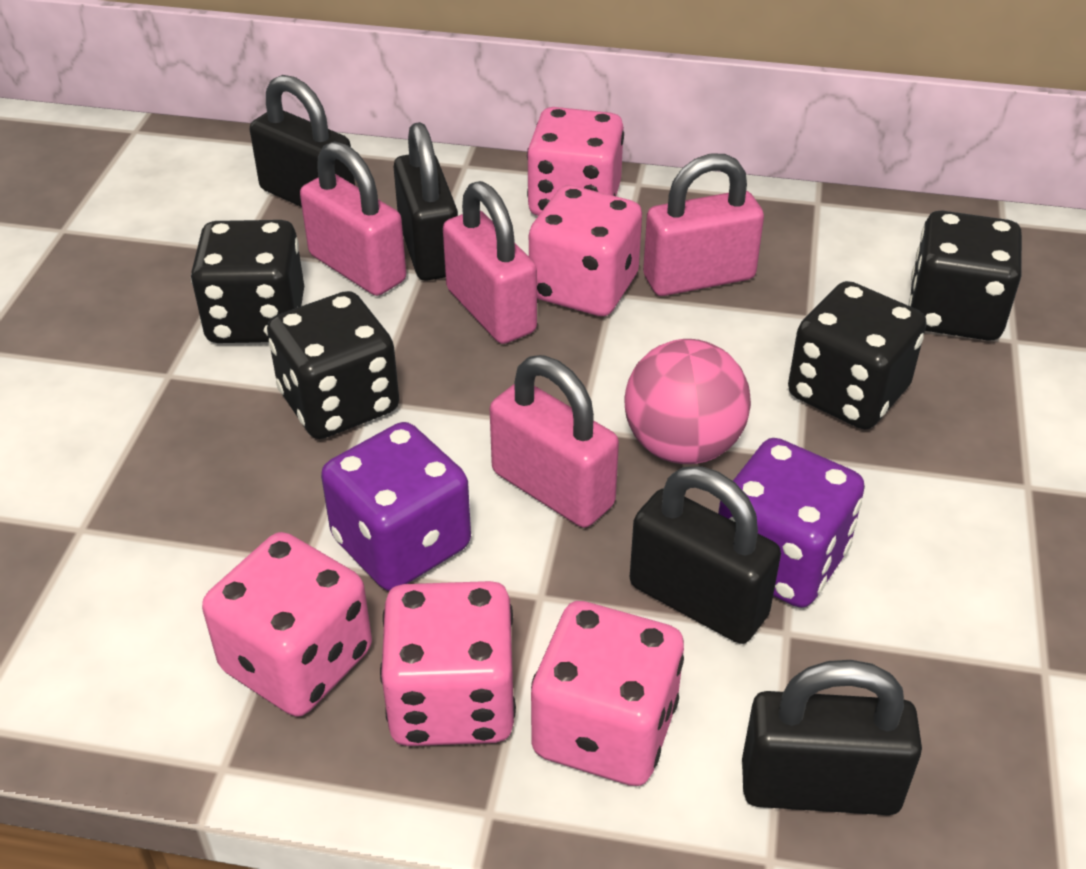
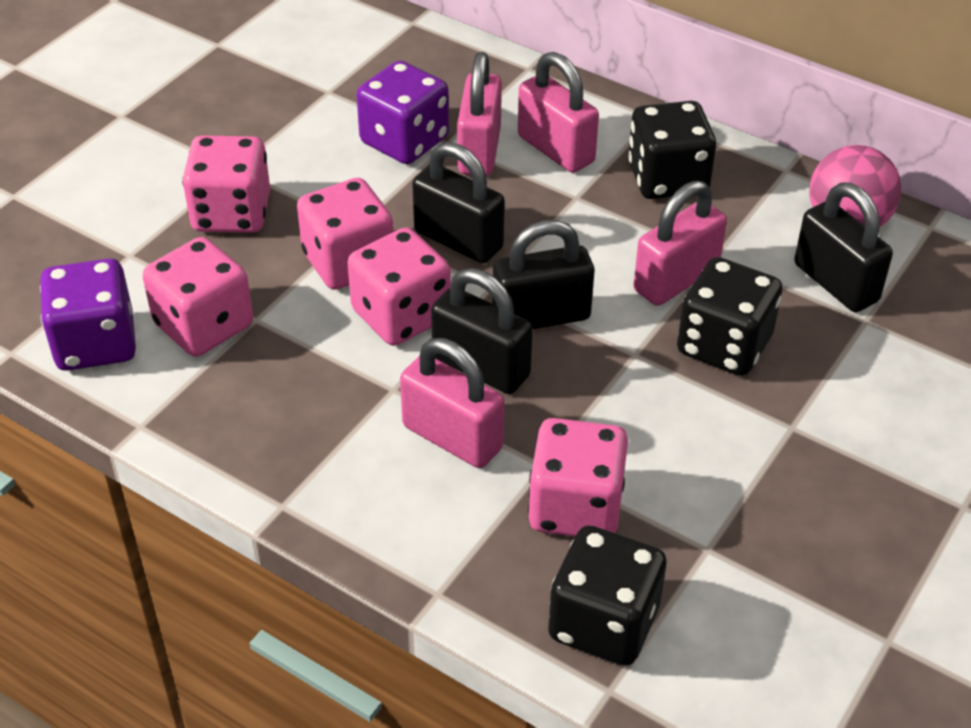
black dice: 4 -> 3

